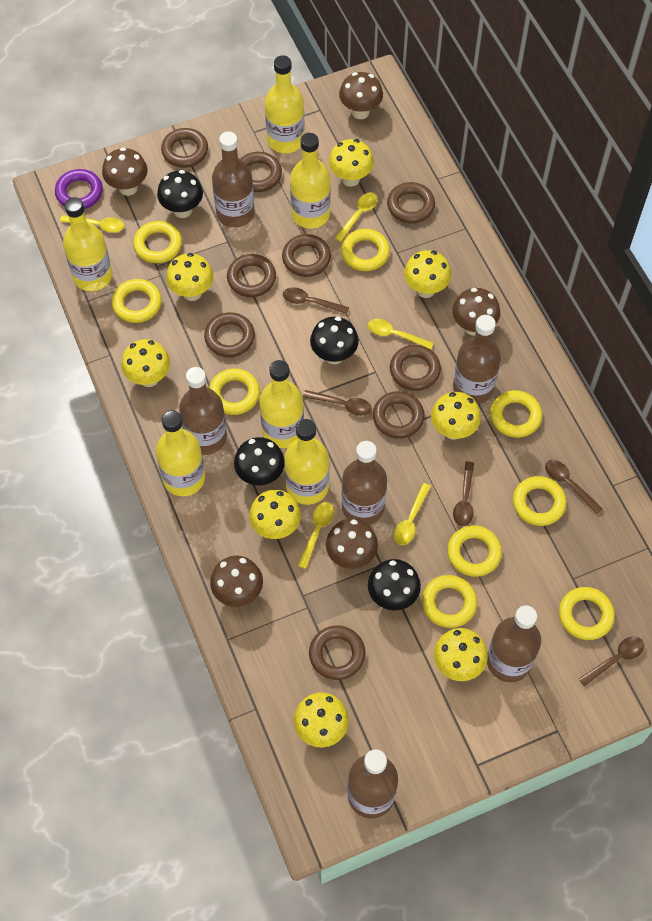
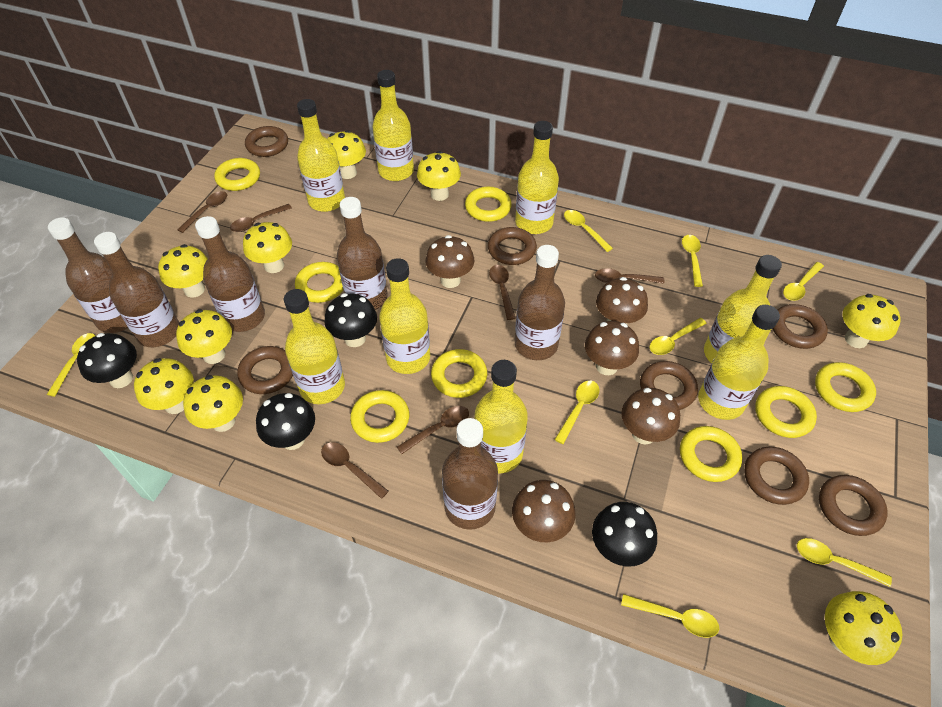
brown ring: 9 -> 7
brown spoon: 5 -> 6
purple ring: 1 -> 0
yellow bottle: 6 -> 8
yellow mushroom: 8 -> 9
yellow ring: 9 -> 8
yellow spoon: 5 -> 8

